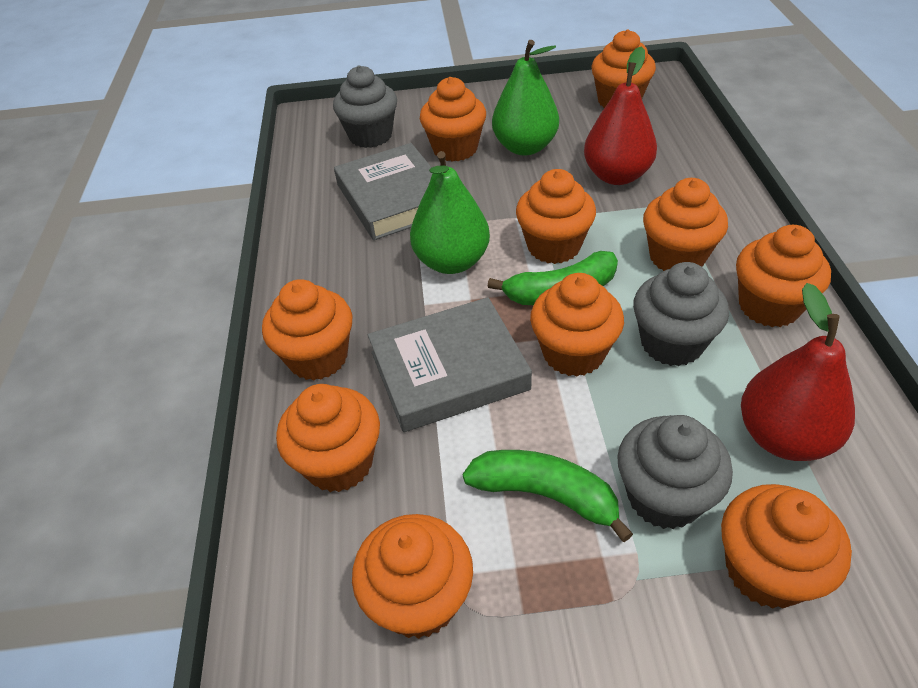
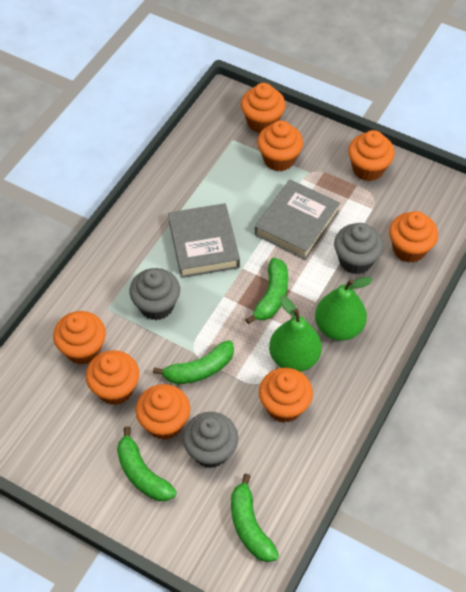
green banana: 2 -> 4
orange cupcake: 10 -> 8
red pear: 2 -> 0

